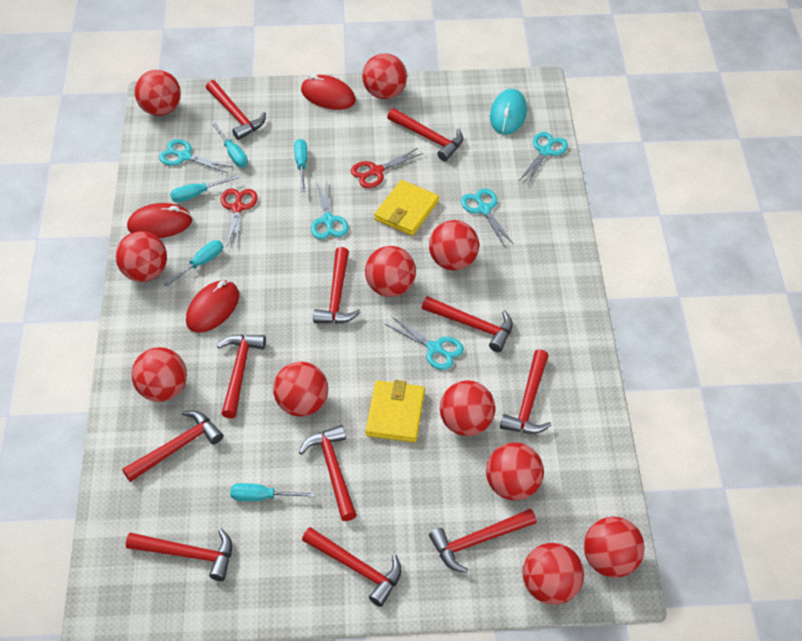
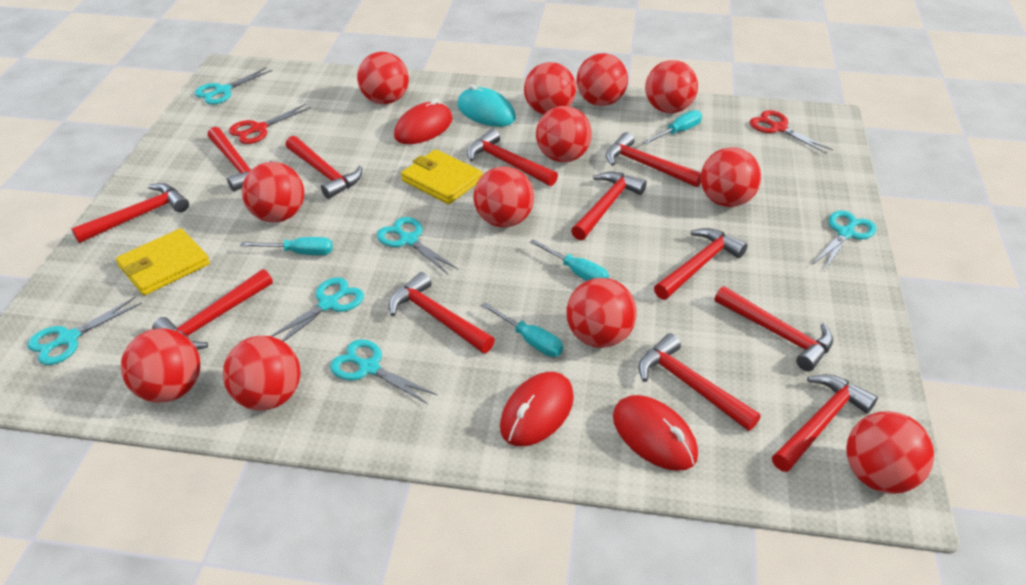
red ball: 11 -> 12
red hammer: 11 -> 12
turquoise scissors: 5 -> 6
turquoise screwdriver: 5 -> 4

